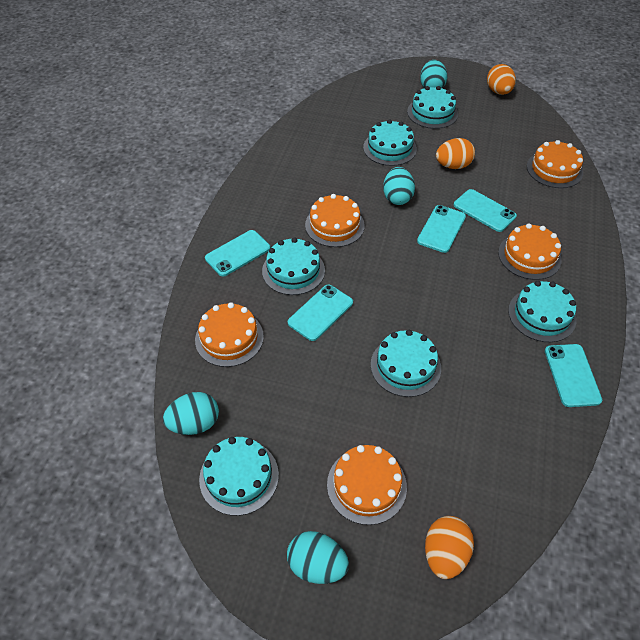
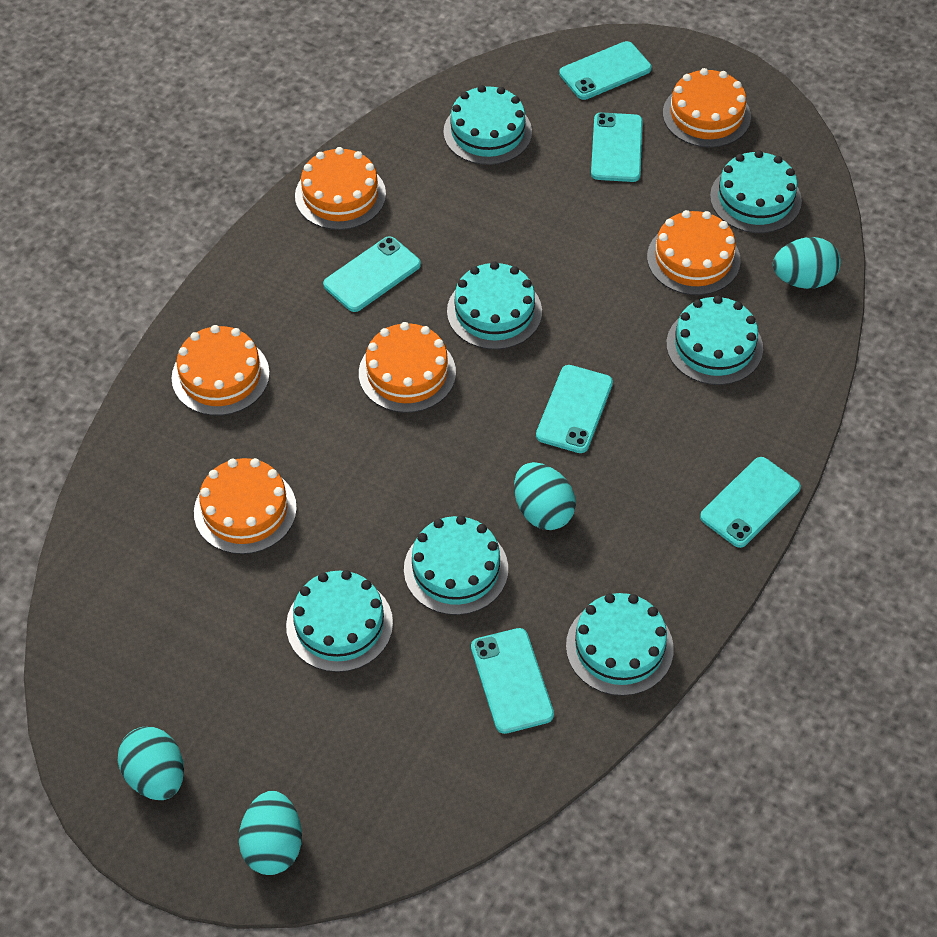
orange cake: 5 -> 6
orange egg: 3 -> 0
turquoise cake: 6 -> 7
turquoise phone: 5 -> 6

